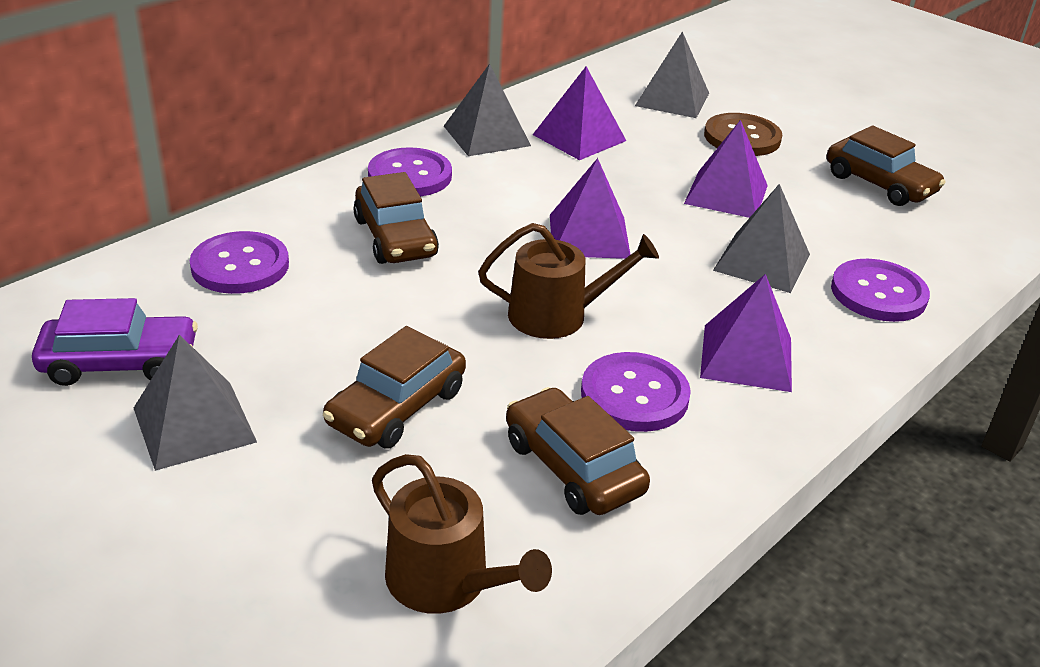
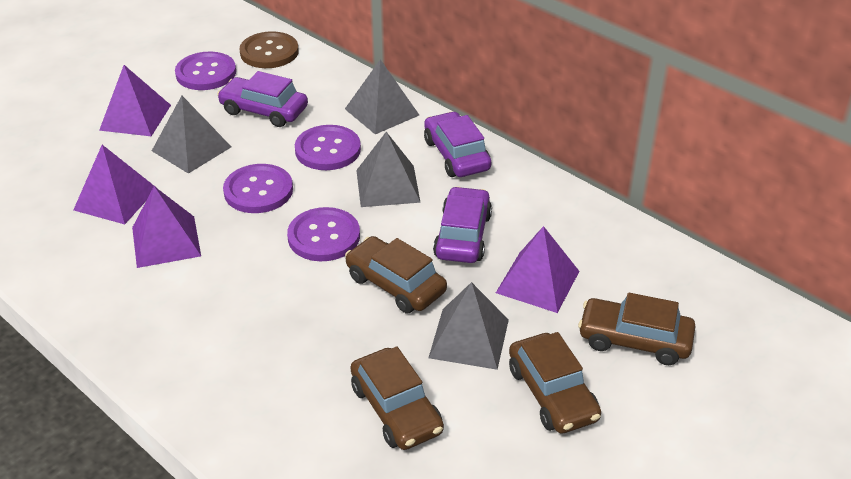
brown watering can: 2 -> 0
purple car: 1 -> 3

